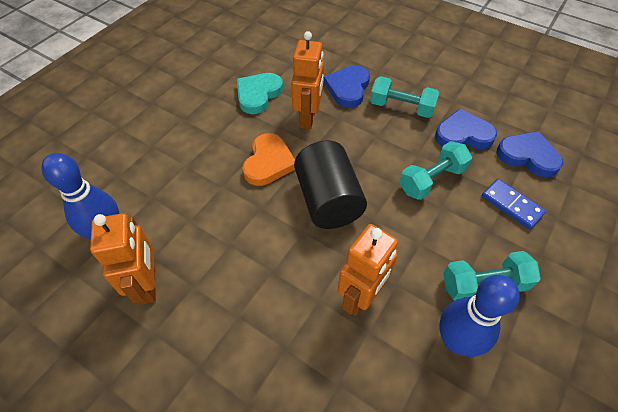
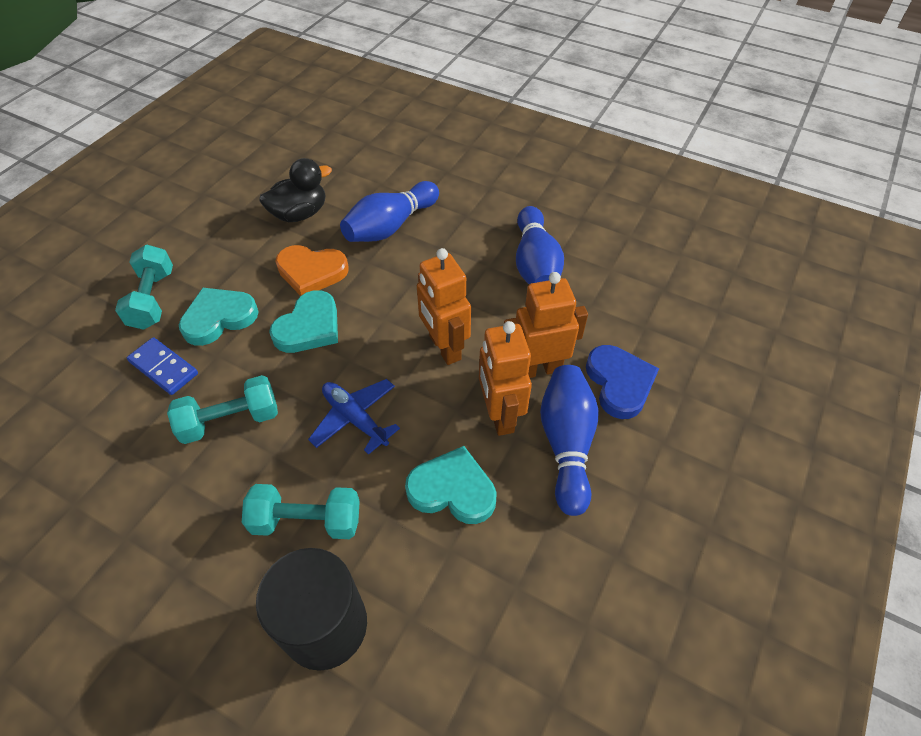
black duck: 0 -> 1
blue bowling pin: 2 -> 3
blue heart: 3 -> 1
blue plane: 0 -> 1
turquoise heart: 1 -> 3

